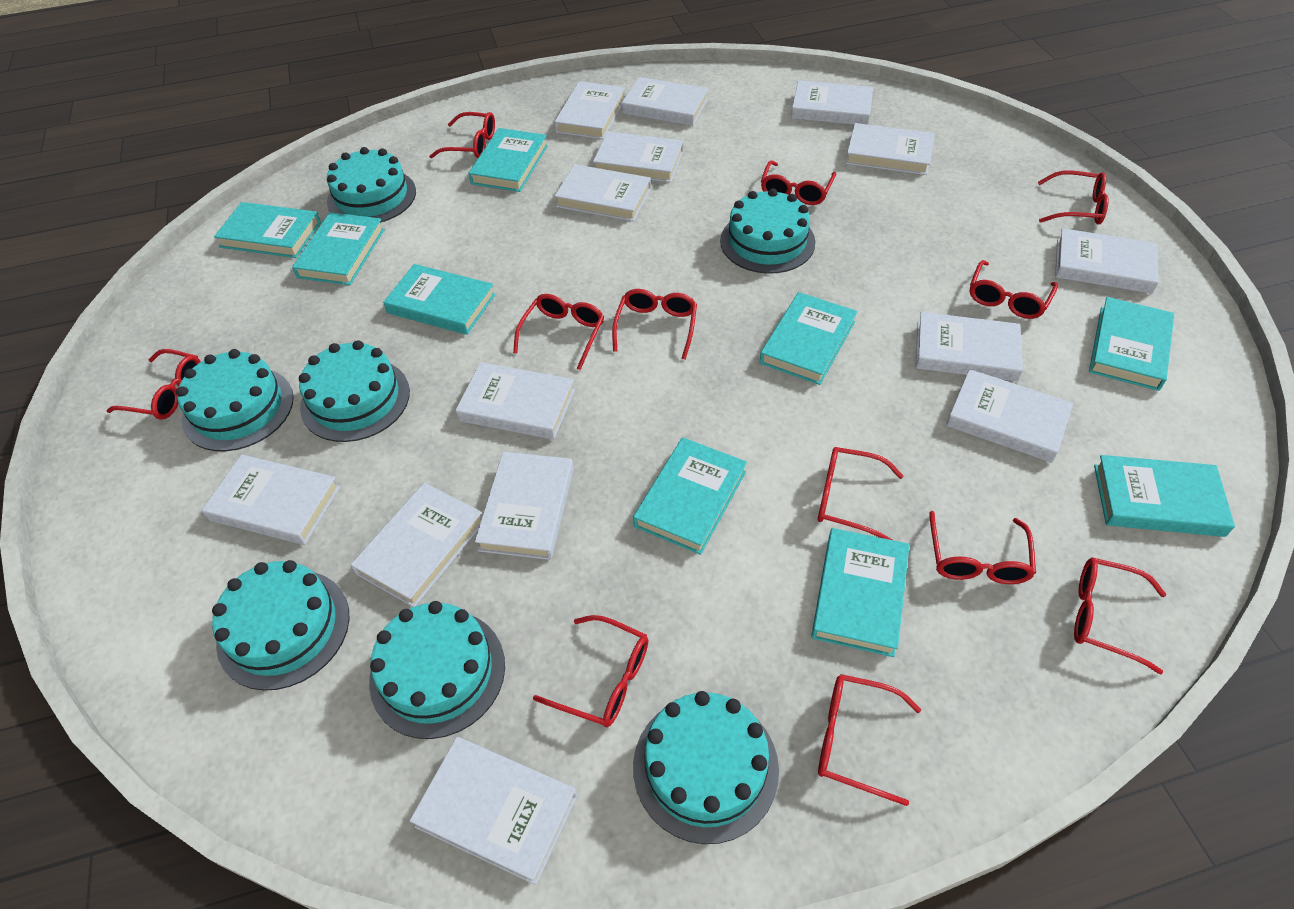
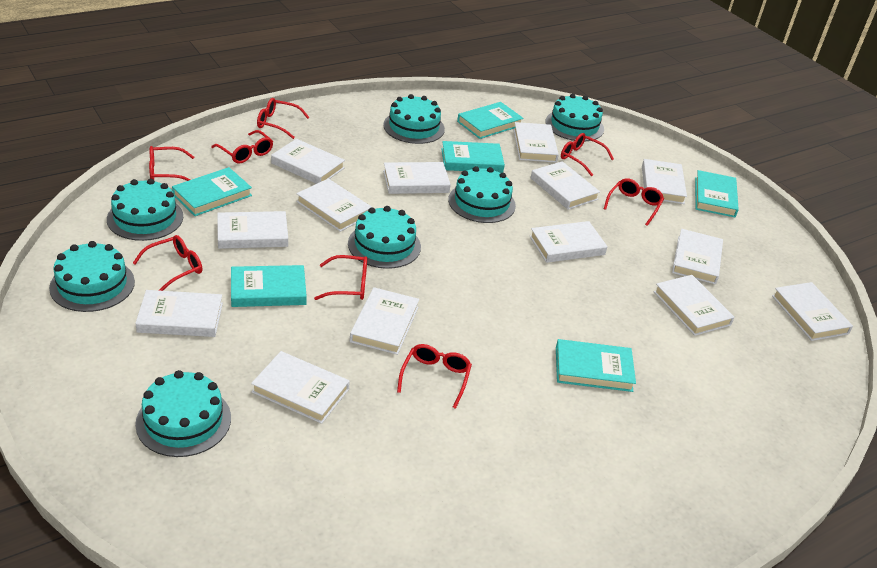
red glasses: 12 -> 8
turquoise book: 9 -> 6

